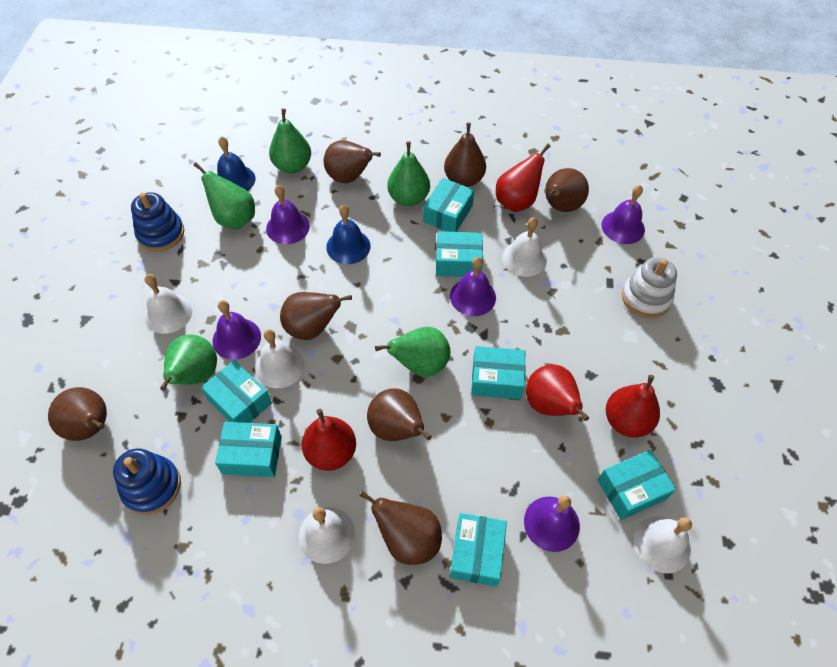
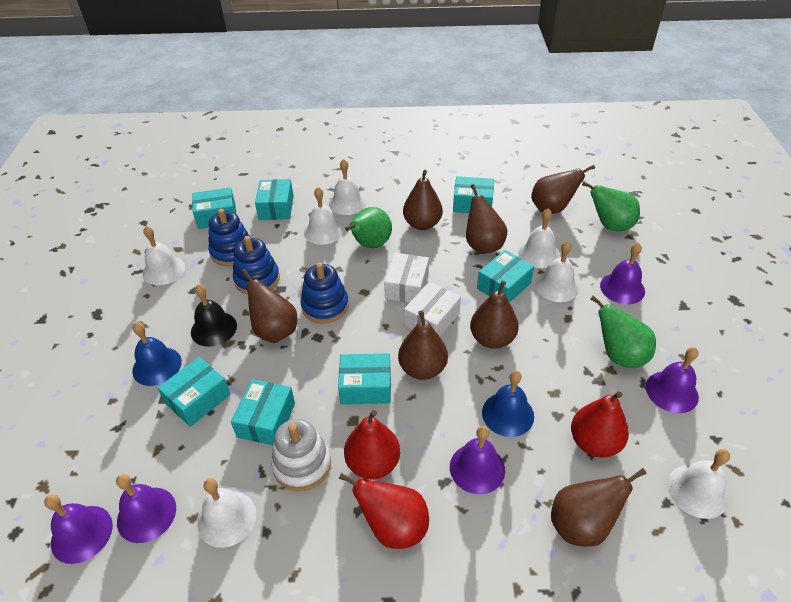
black bell: 0 -> 1
blue stacking toy: 2 -> 3
green pear: 5 -> 3
red pear: 4 -> 3
white bell: 5 -> 7
white box: 0 -> 2

